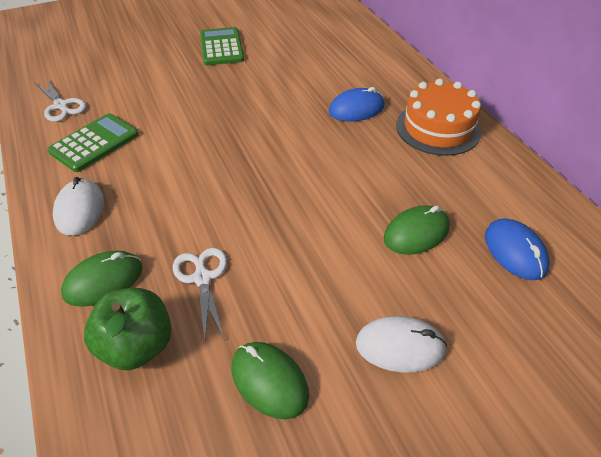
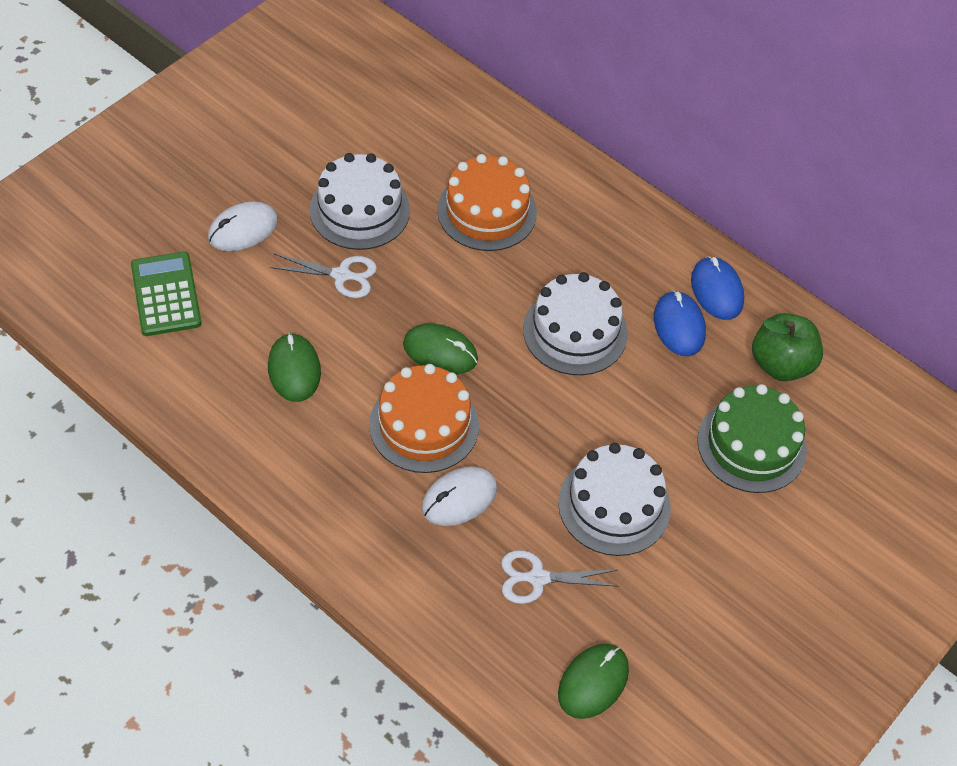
green cake: 0 -> 1
green calculator: 2 -> 1
orange cake: 1 -> 2
white cake: 0 -> 3

